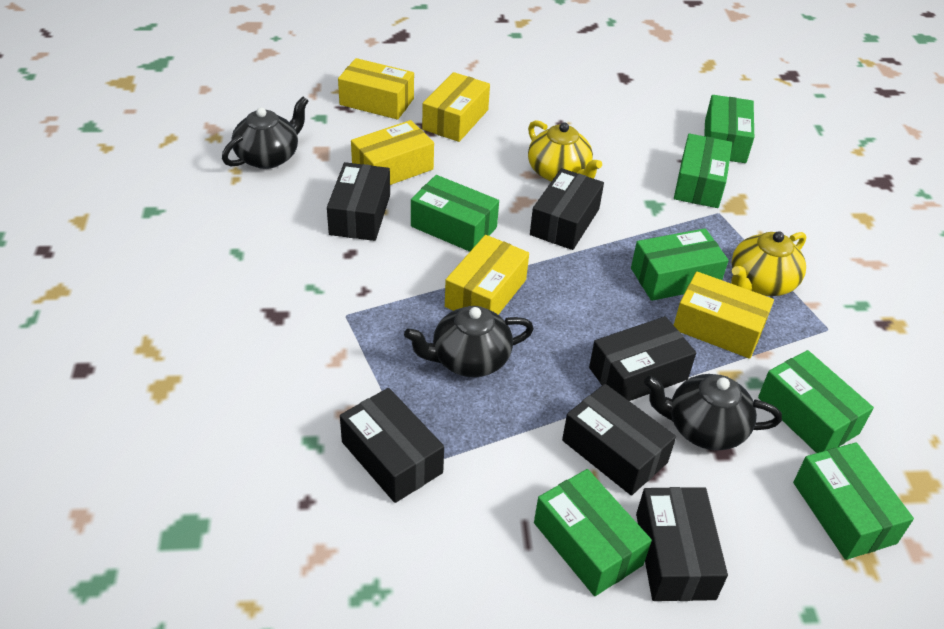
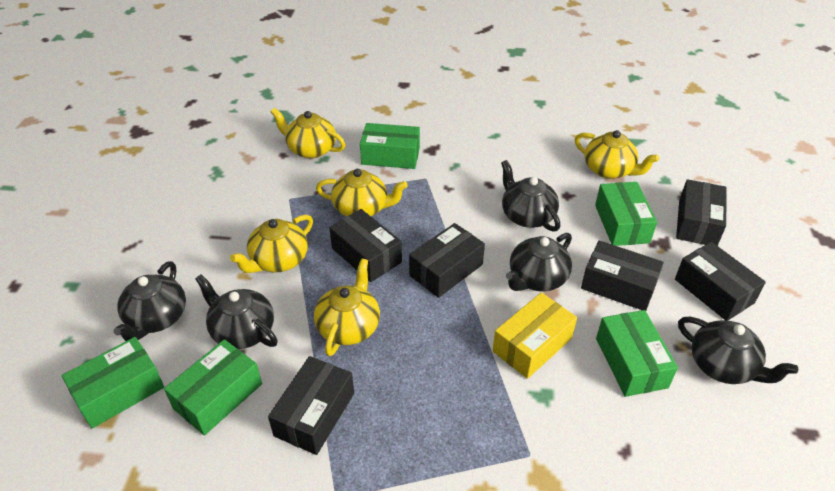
black teapot: 3 -> 5
green box: 7 -> 5
yellow box: 5 -> 1
yellow teapot: 2 -> 5

